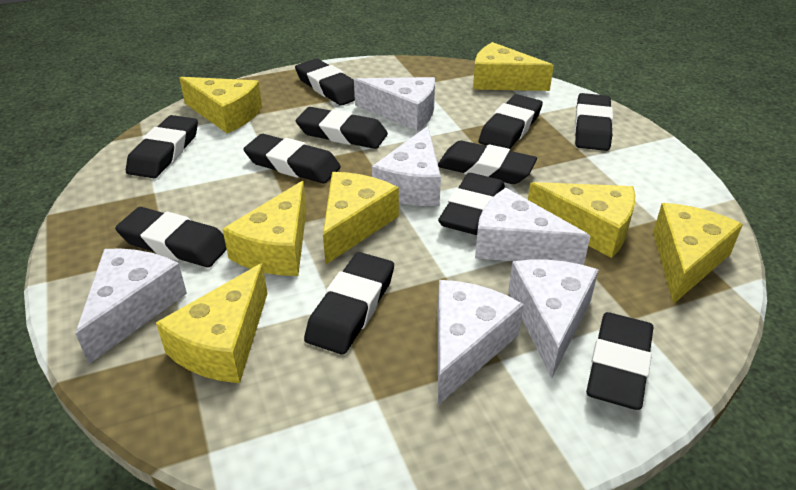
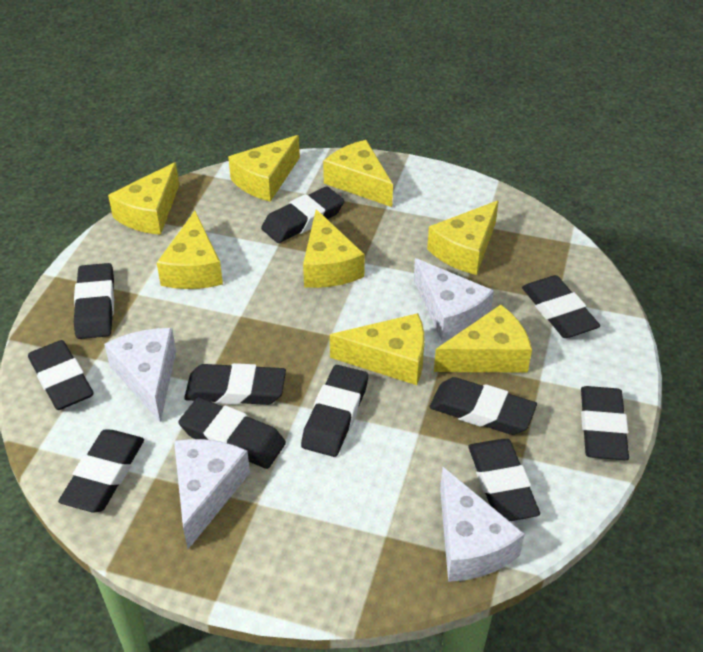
white cheese: 6 -> 4
yellow cheese: 7 -> 8

